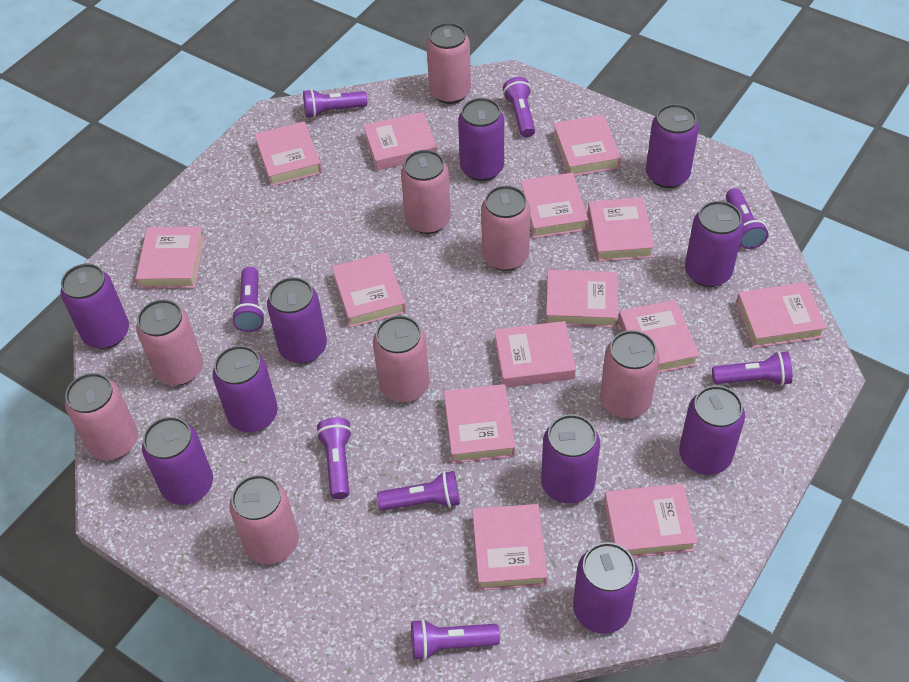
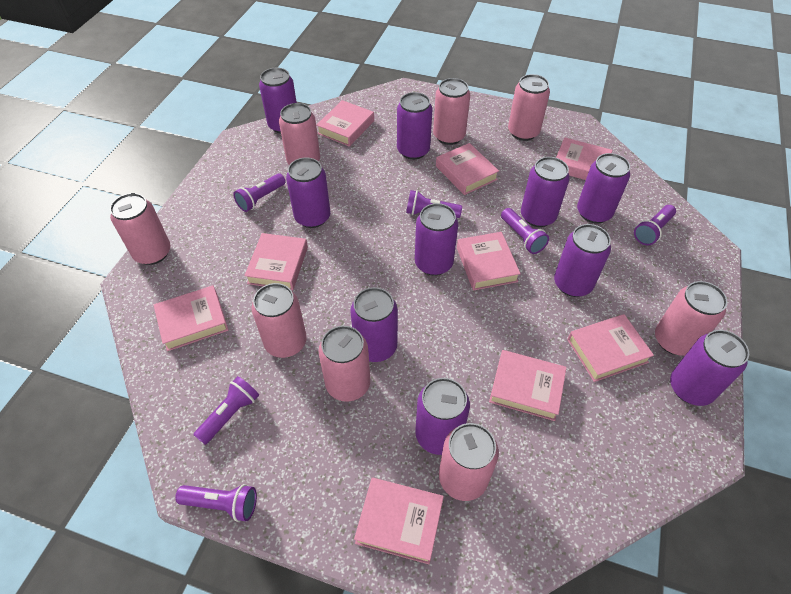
pink book: 14 -> 9
purple flashlight: 8 -> 6

